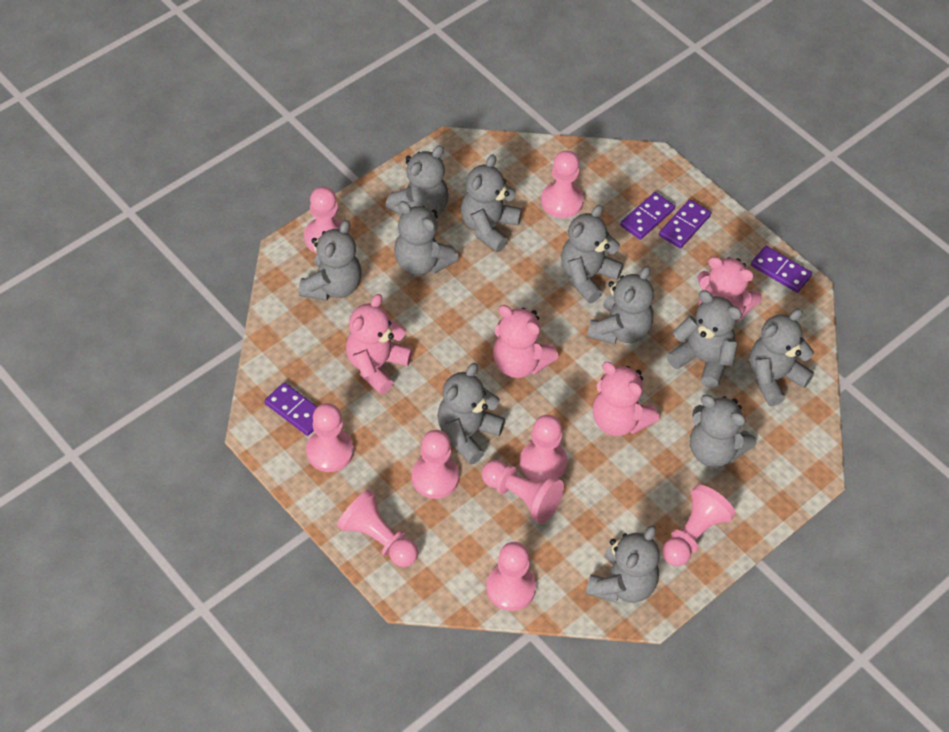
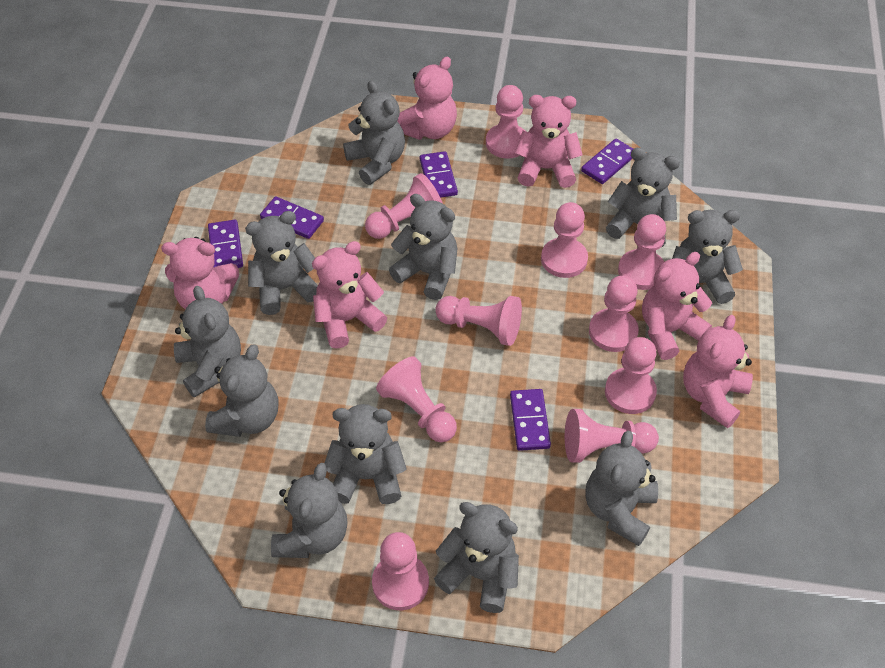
pink pawn: 9 -> 10
pink teddy bear: 4 -> 6
purple domino: 4 -> 5

